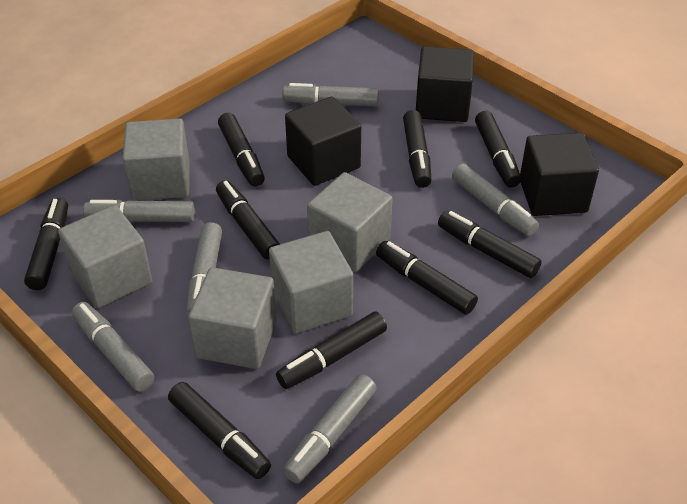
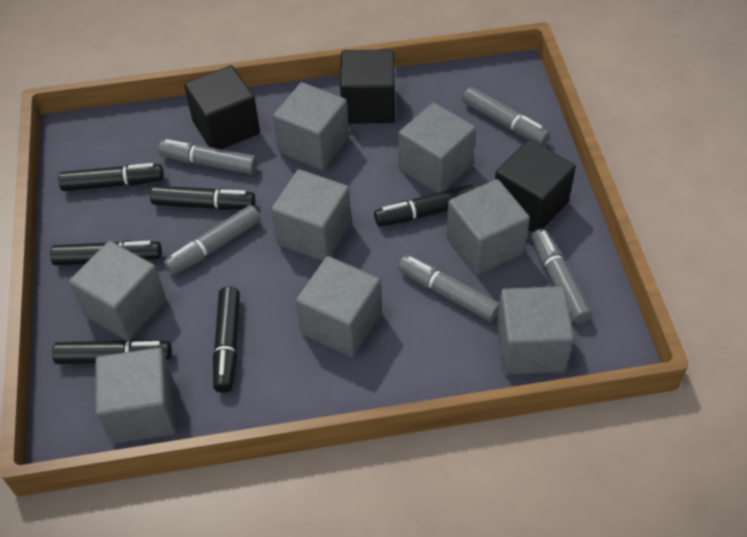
black marker: 9 -> 6
grey cube: 5 -> 8
grey marker: 6 -> 5

